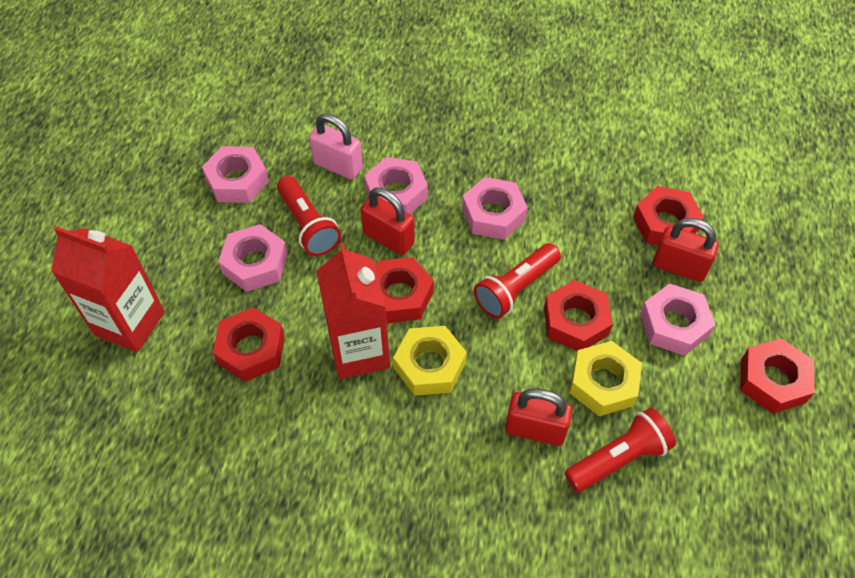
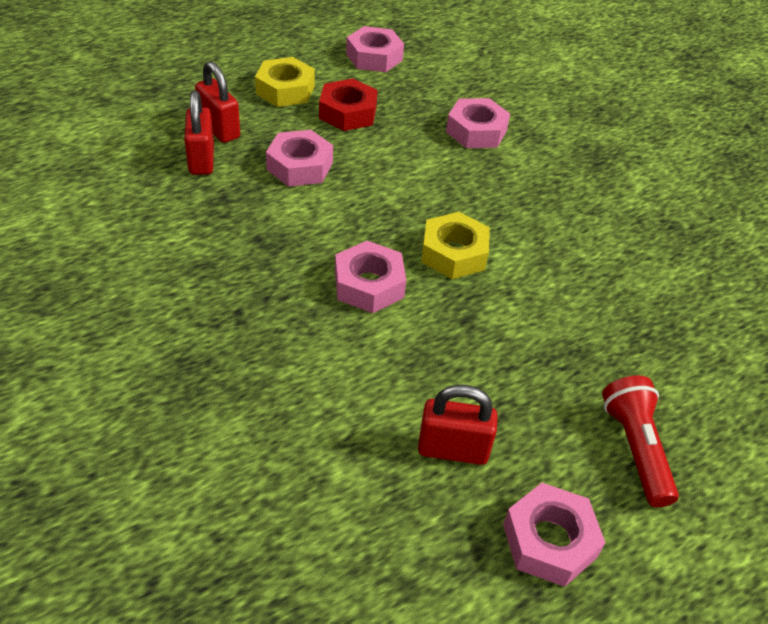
pink padlock: 1 -> 0
red carton: 2 -> 0
red flashlight: 3 -> 1
red nut: 5 -> 1

